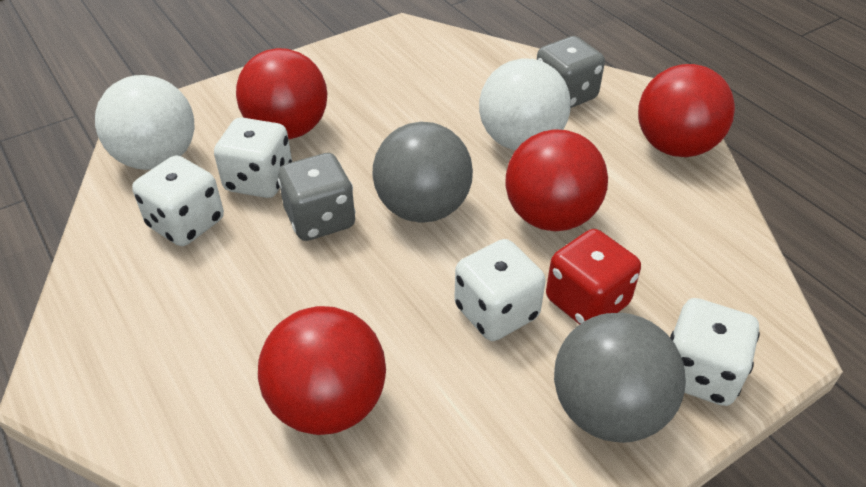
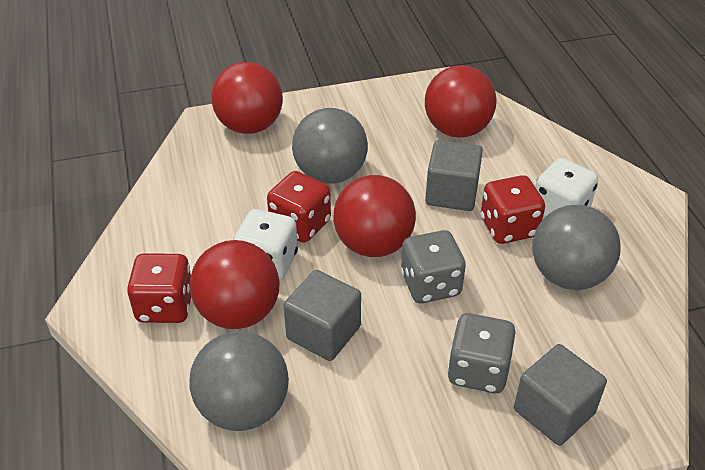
grey ball: 2 -> 3
grey cube: 0 -> 3
red dice: 1 -> 3
white ball: 2 -> 0
white dice: 4 -> 2

